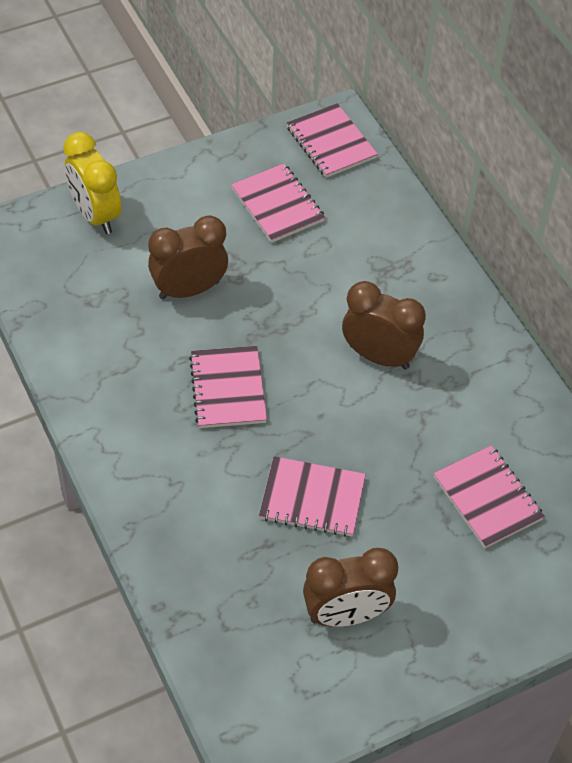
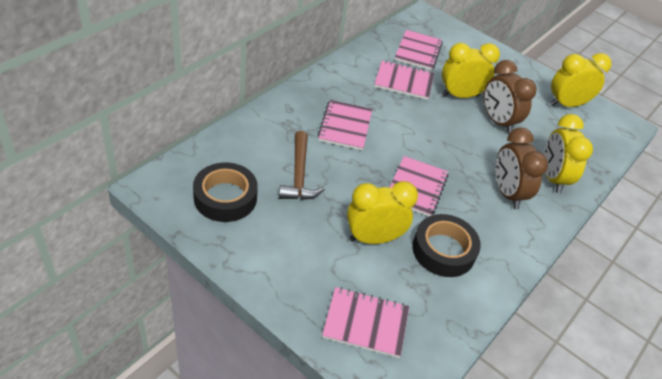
black tape: 0 -> 2
brown clock: 3 -> 2
brown hammer: 0 -> 1
yellow clock: 1 -> 4

